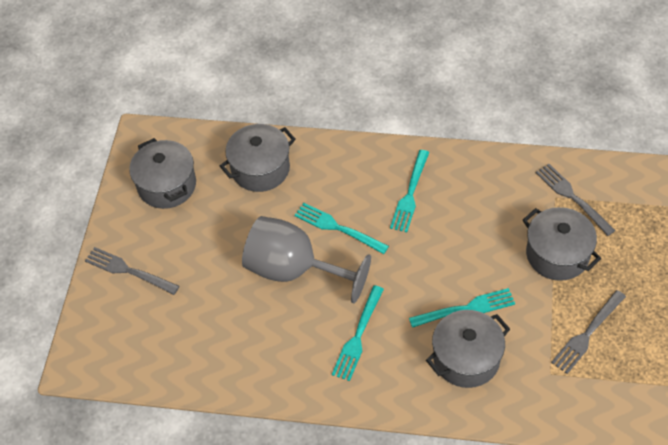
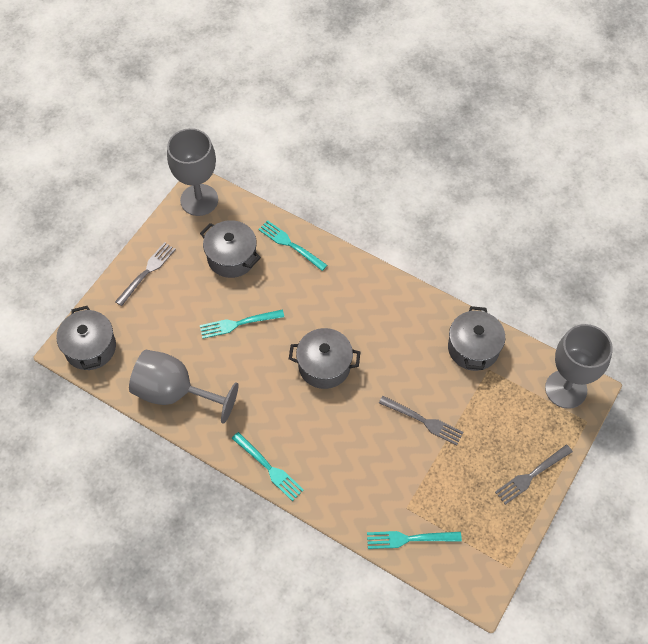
grey goblet: 1 -> 3

